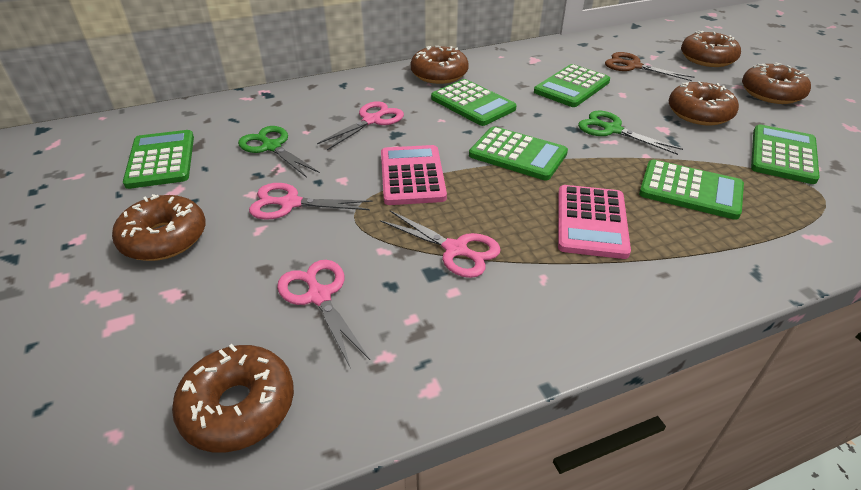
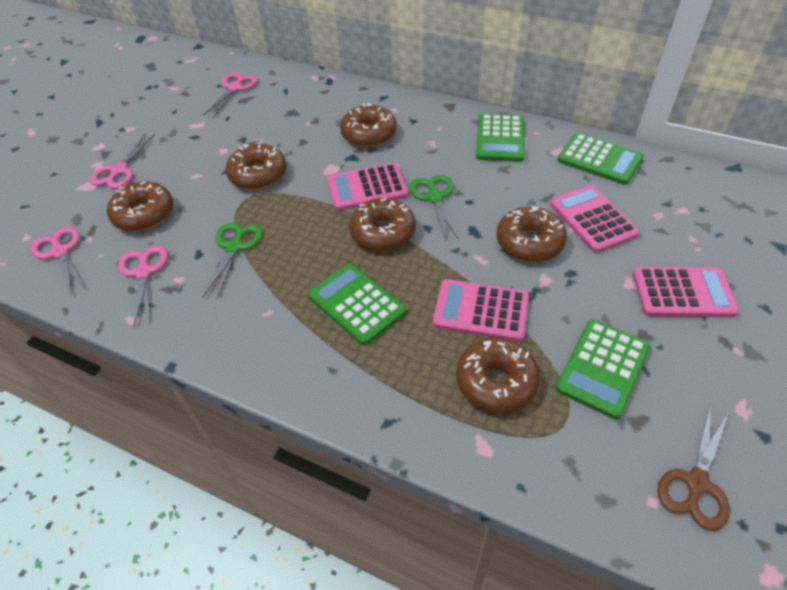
green calculator: 6 -> 4
pink calculator: 2 -> 4

